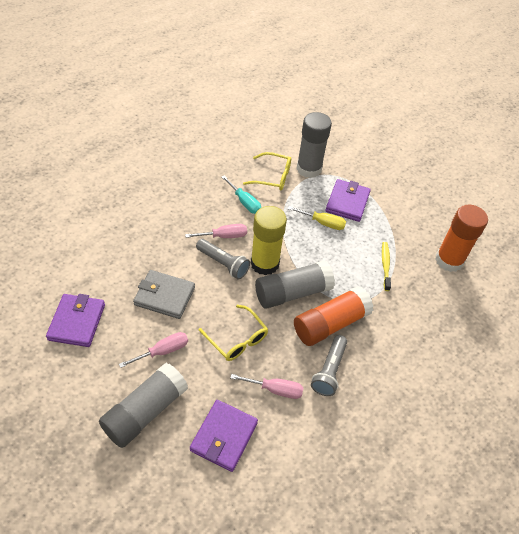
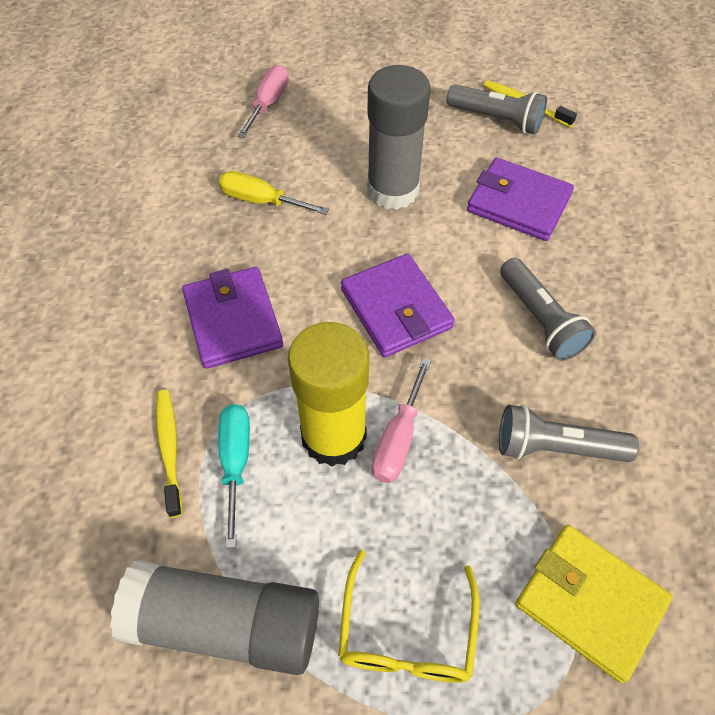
grey flashlight: 2 -> 3
grey glue stick: 3 -> 2
grey wallet: 1 -> 0
orange glue stick: 2 -> 0
pink screwdriver: 3 -> 2
yellow glasses: 2 -> 1
yellow toothbrush: 1 -> 2
yellow wallet: 0 -> 1

